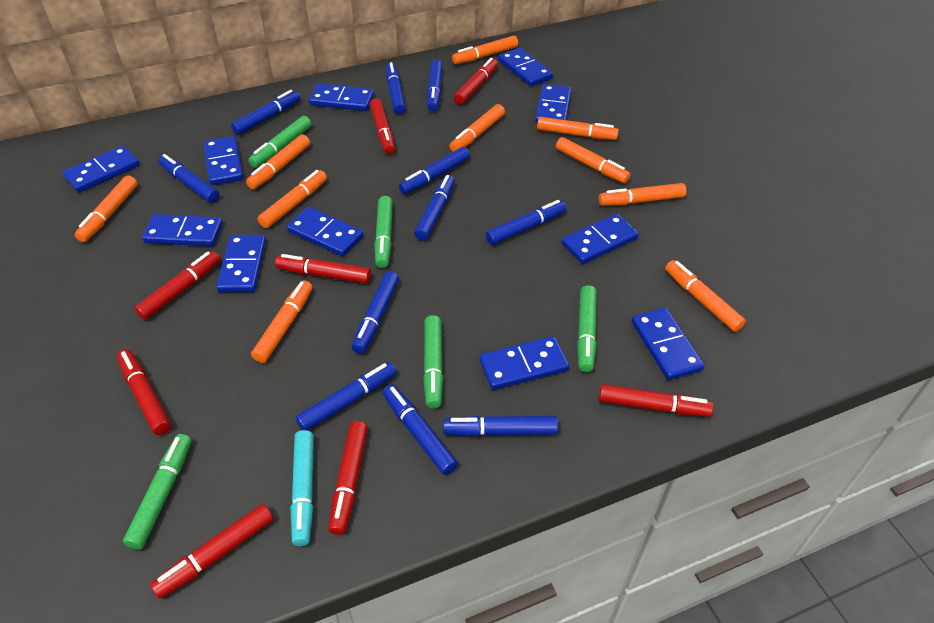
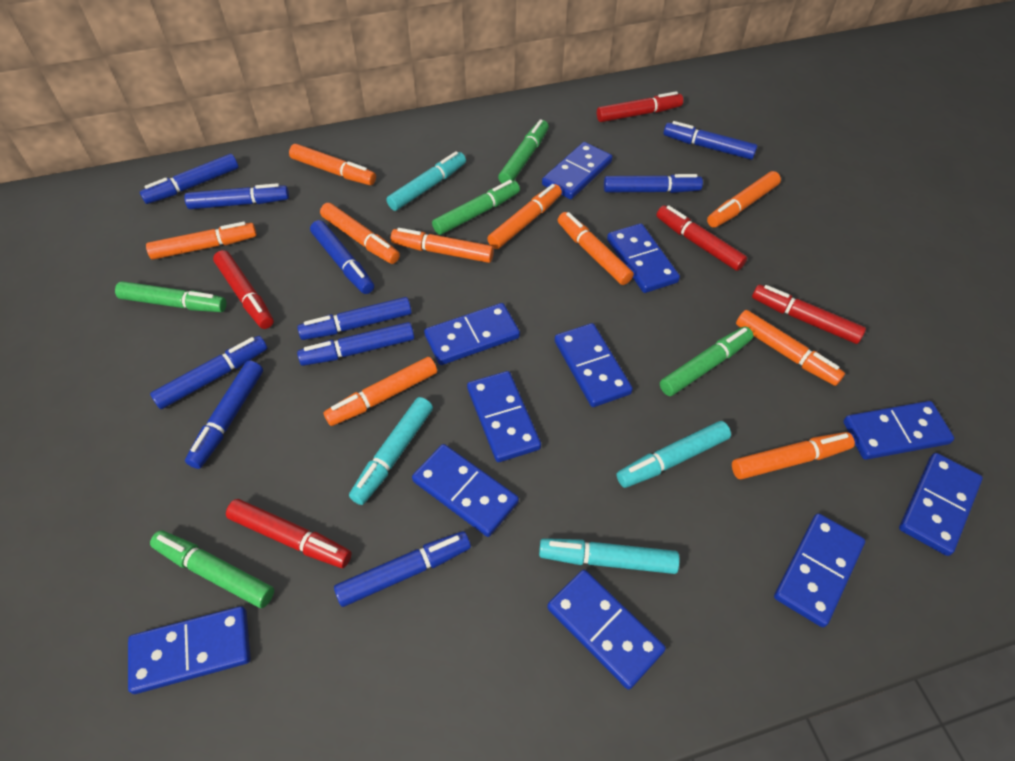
blue marker: 11 -> 10
red marker: 8 -> 5
turquoise marker: 1 -> 4

